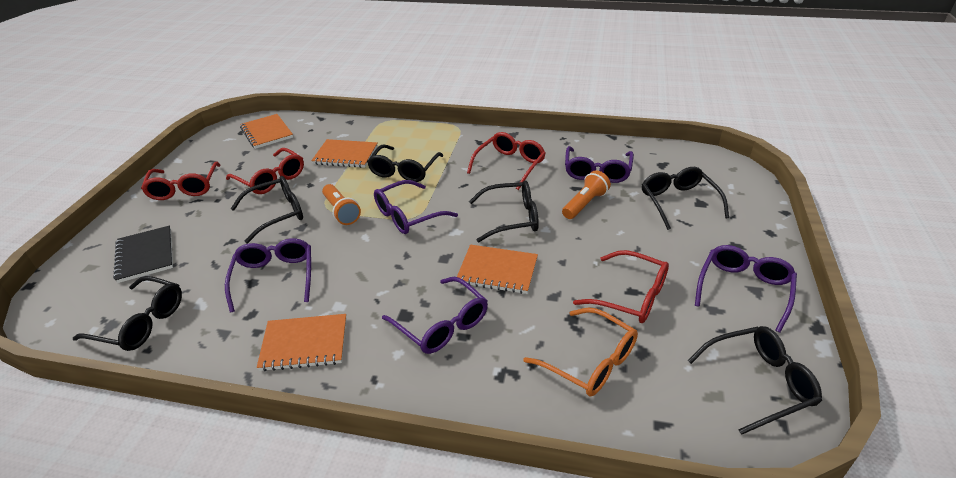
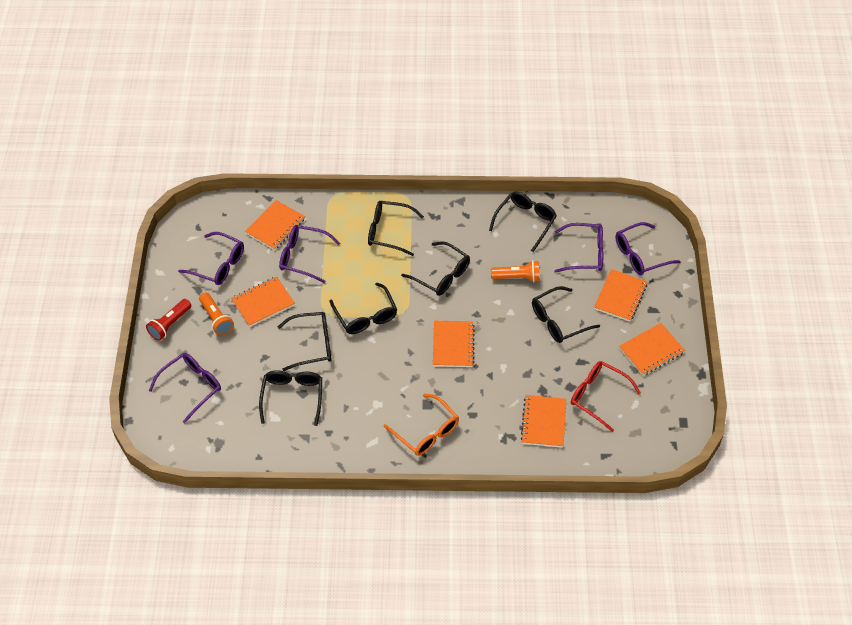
black glasses: 6 -> 7
black notebook: 1 -> 0
orange notebook: 4 -> 6
red flashlight: 0 -> 1
red glasses: 4 -> 1

